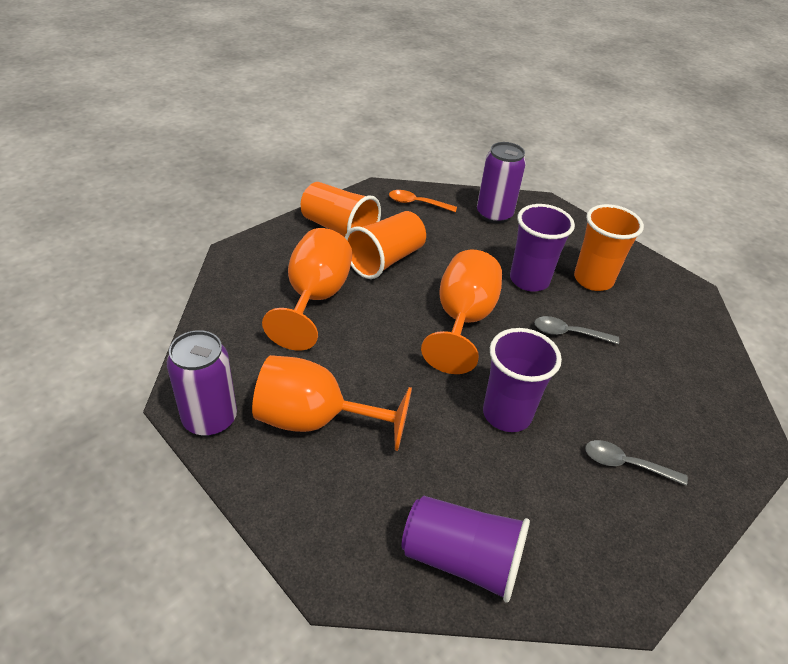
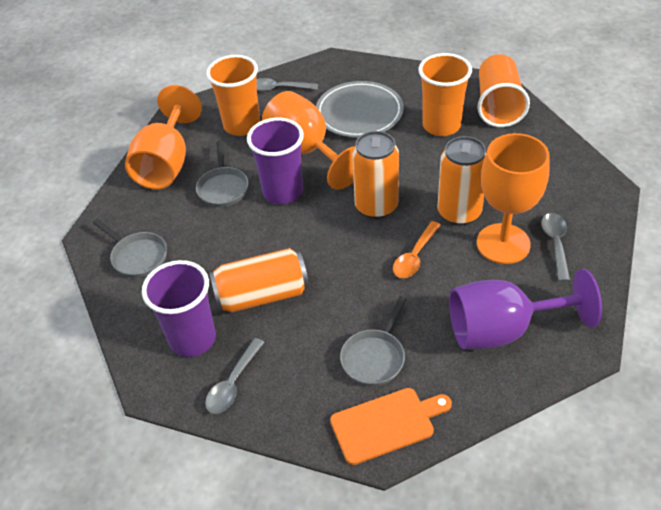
grey pan: 0 -> 3
grey plate: 0 -> 1
grey spoon: 2 -> 3
orange can: 0 -> 3
orange cutting board: 0 -> 1
purple can: 2 -> 0
purple cup: 3 -> 2
purple goblet: 0 -> 1

